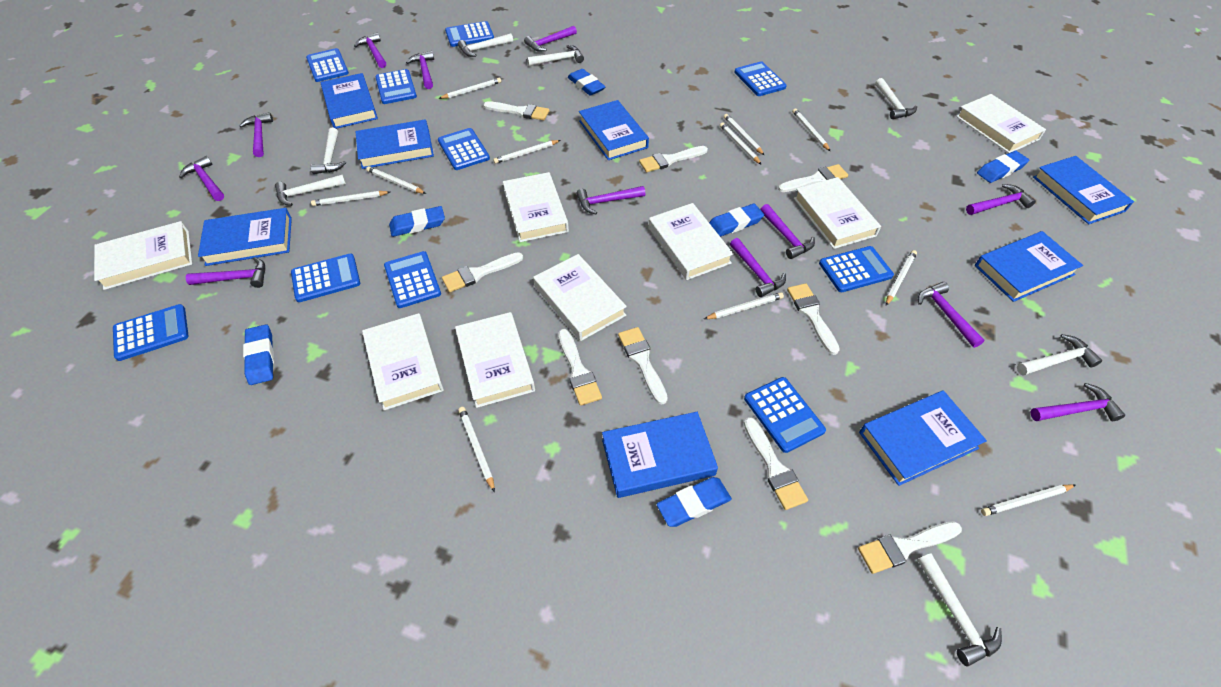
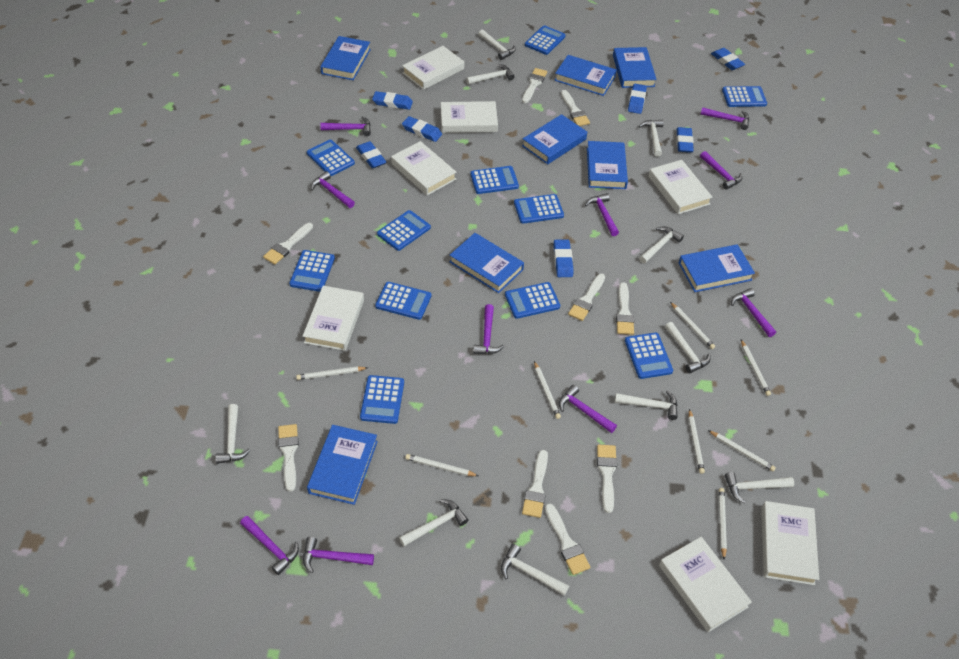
blue calculator: 10 -> 11
blue eraser: 6 -> 7
purple hammer: 12 -> 10
white book: 8 -> 7
white hammer: 7 -> 10
white pencil: 11 -> 8

